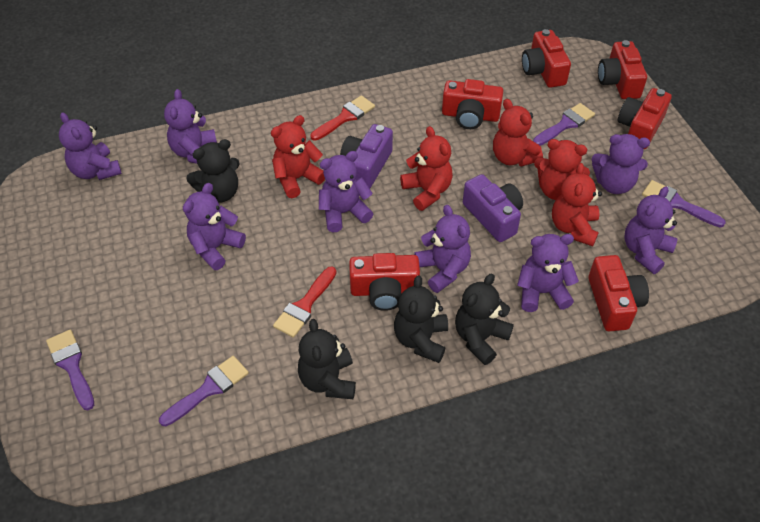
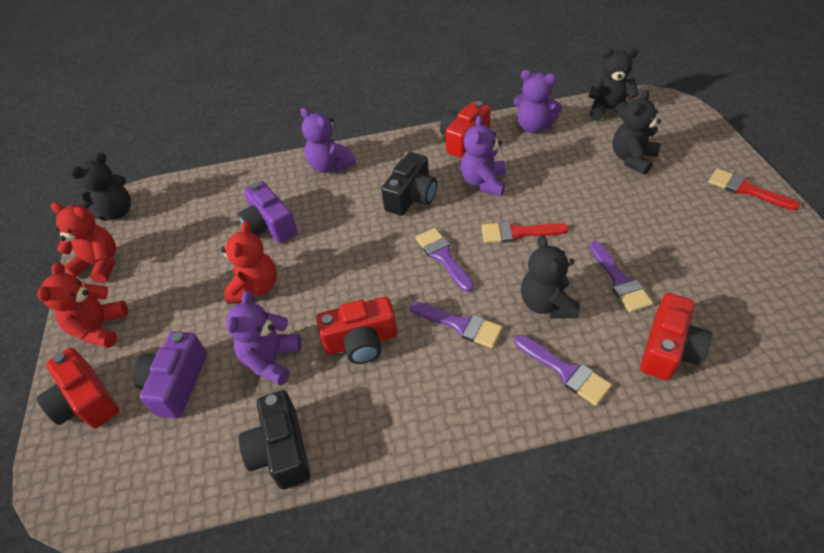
black camera: 0 -> 2
purple teddy bear: 8 -> 4
red camera: 6 -> 4
red teddy bear: 5 -> 3

